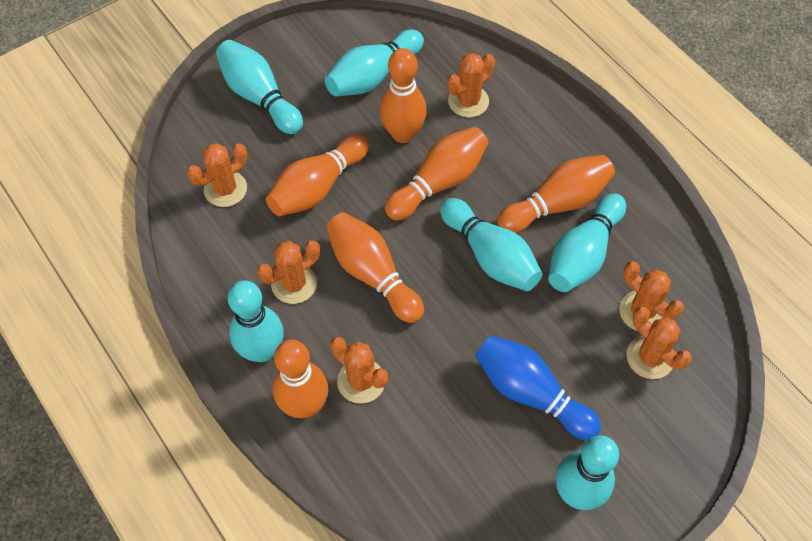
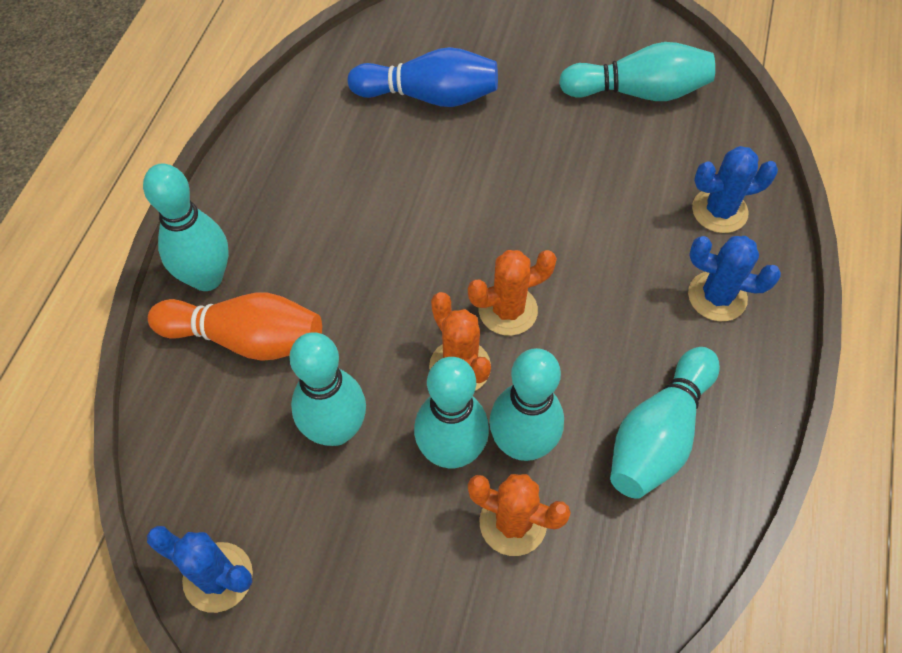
blue cactus: 0 -> 3
orange bowling pin: 6 -> 1
orange cactus: 6 -> 3

